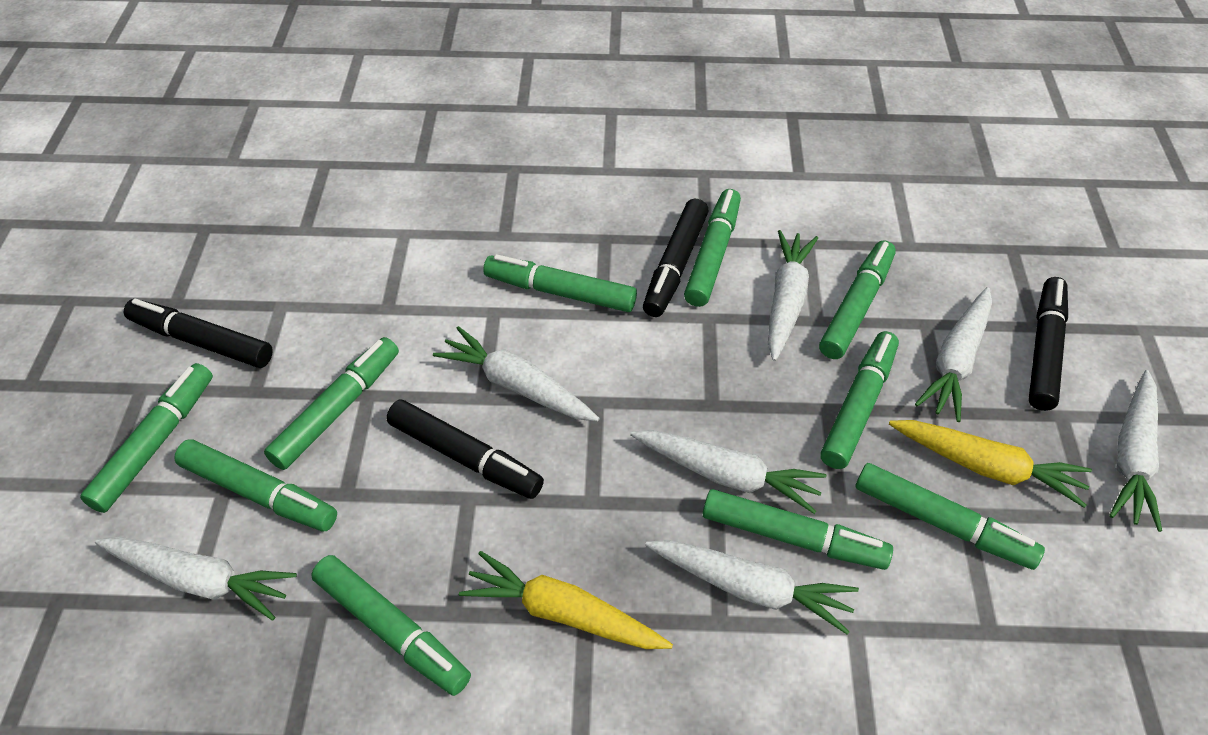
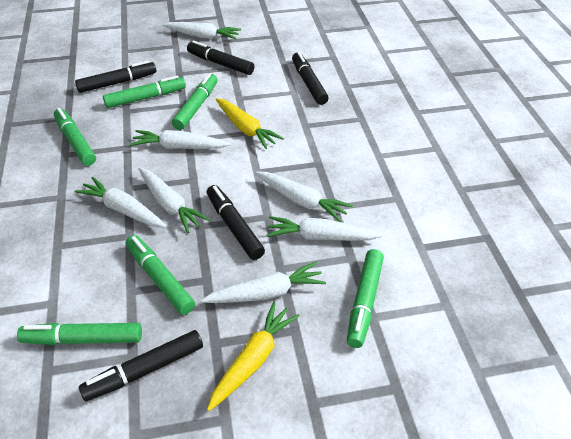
black marker: 4 -> 5
green marker: 10 -> 6

